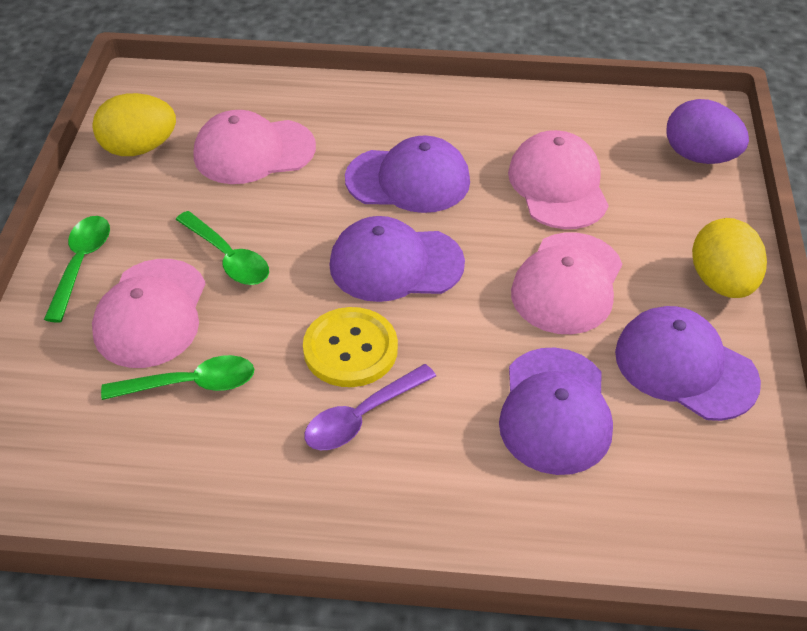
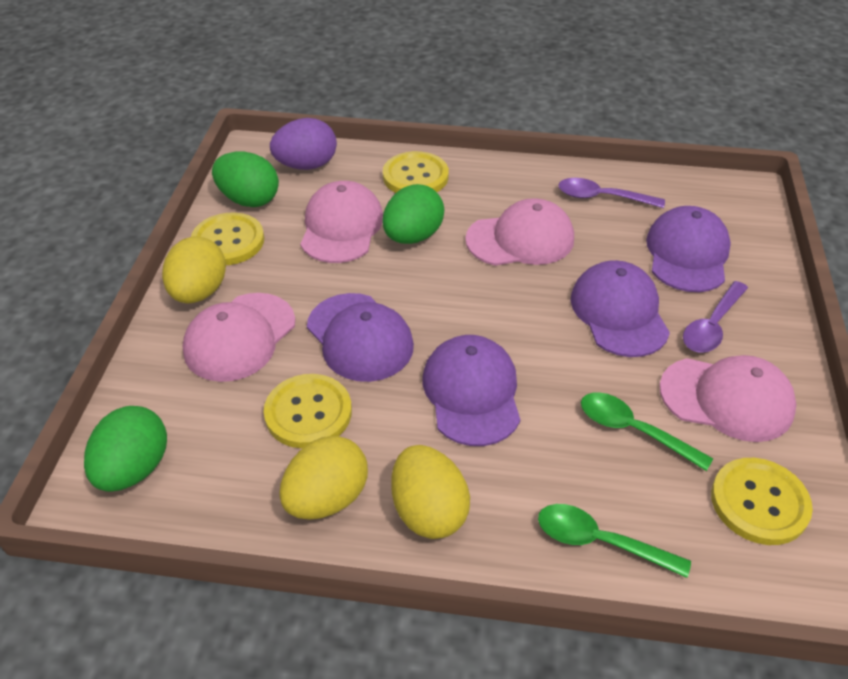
green egg: 0 -> 3
green spoon: 3 -> 2
purple spoon: 1 -> 2
yellow button: 1 -> 4
yellow egg: 2 -> 3

